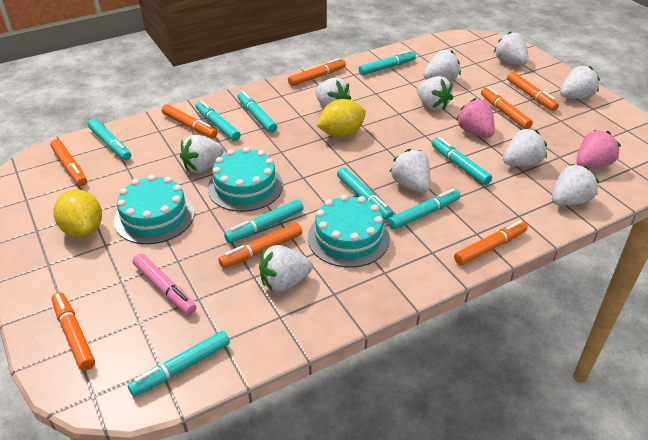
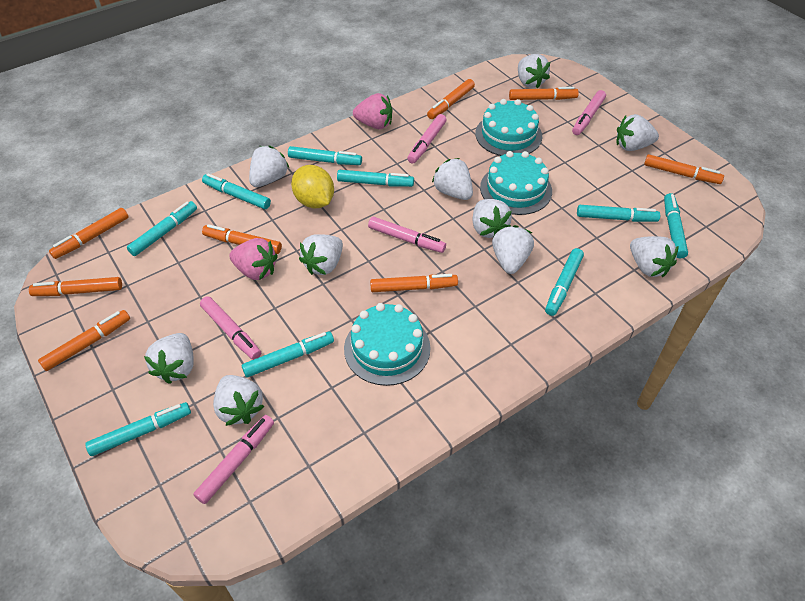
pink marker: 1 -> 5
yellow lemon: 2 -> 1

